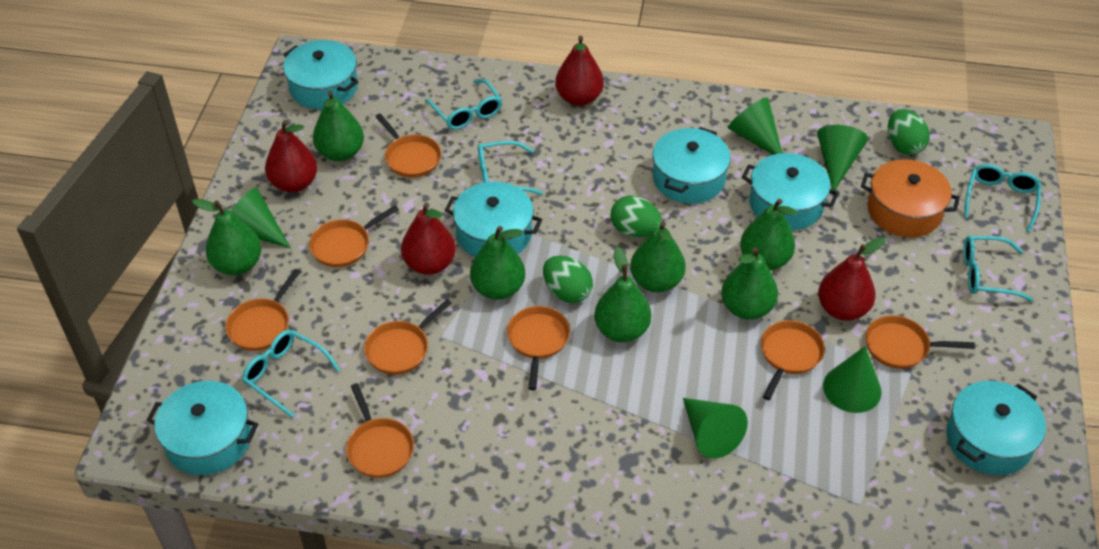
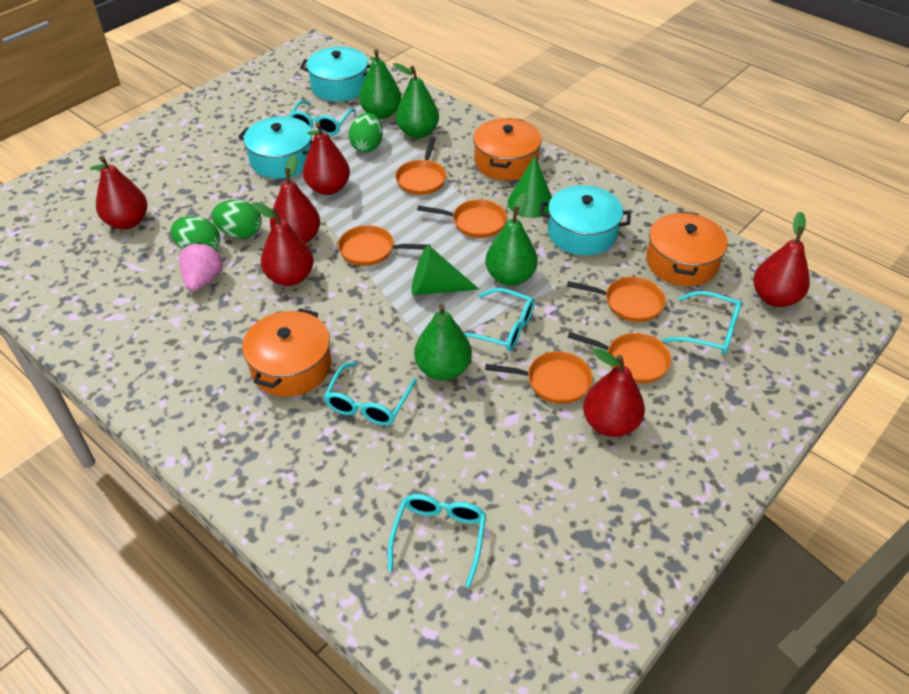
green cone: 5 -> 2
green pear: 7 -> 4
orange pan: 8 -> 6
orange pot: 1 -> 3
pink strawberry: 0 -> 1
red pear: 4 -> 6
turquoise pot: 6 -> 3

